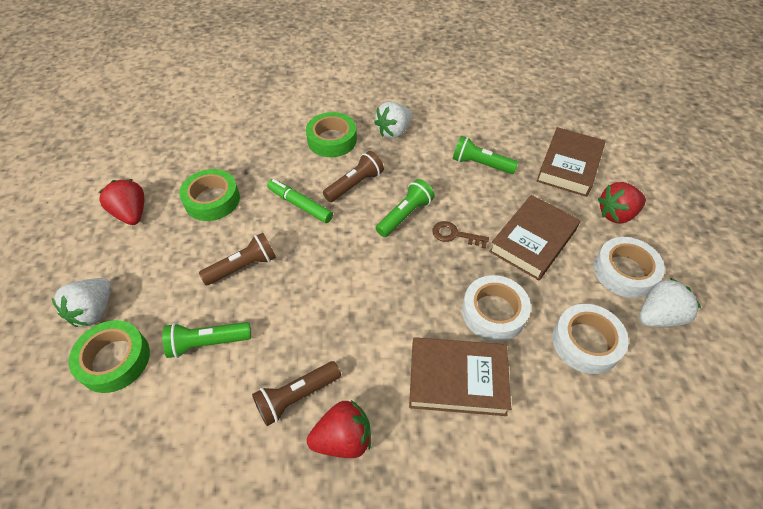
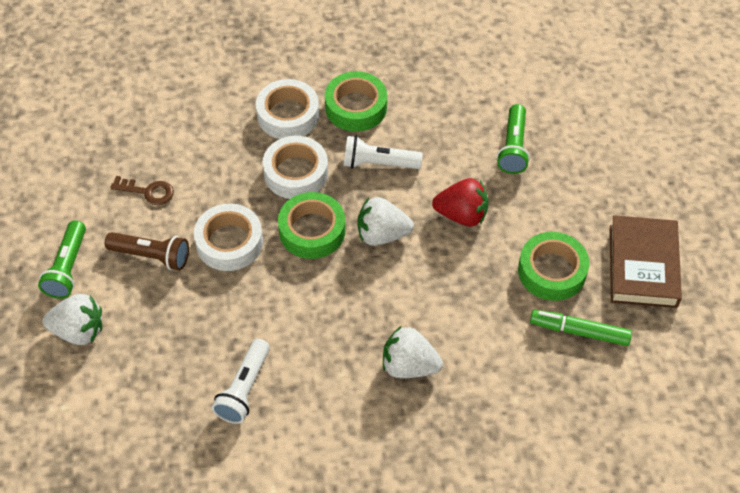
brown book: 3 -> 1
brown flashlight: 3 -> 1
green flashlight: 3 -> 2
red strawberry: 3 -> 1
white flashlight: 0 -> 2

